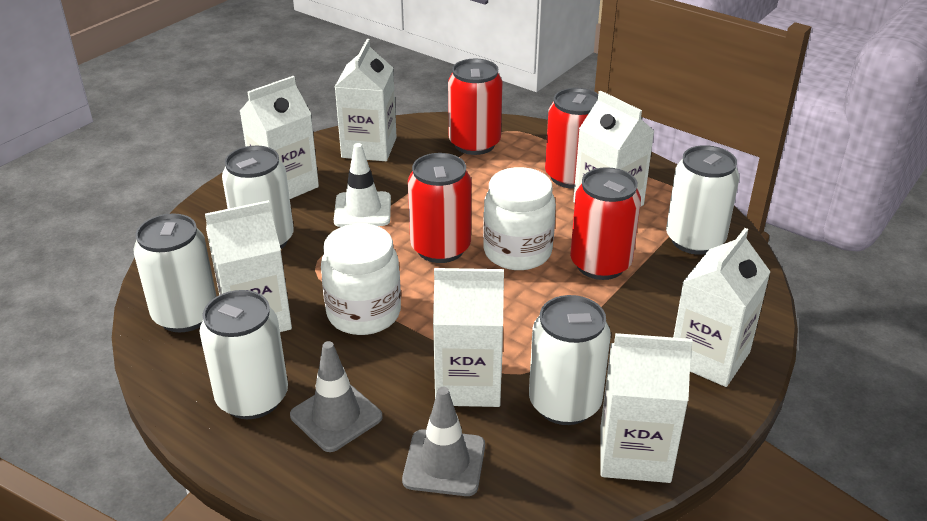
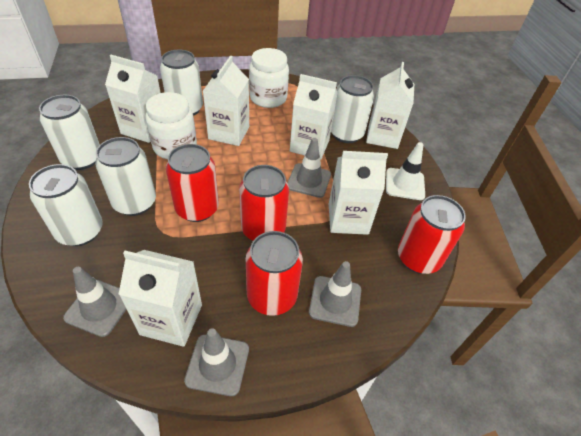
grey traffic cone: 2 -> 4
white carton: 7 -> 6

